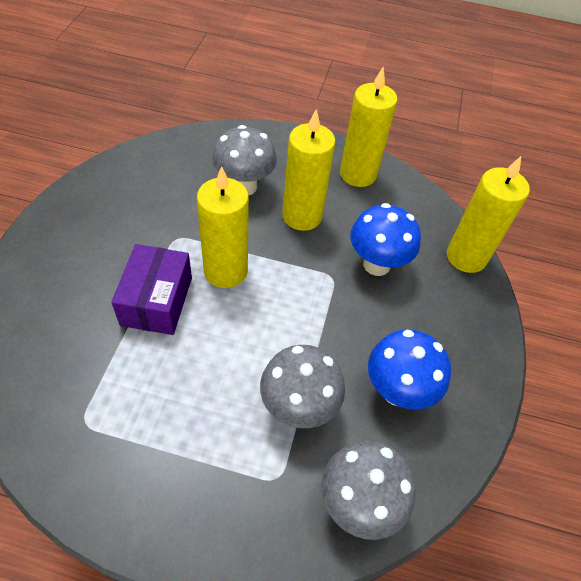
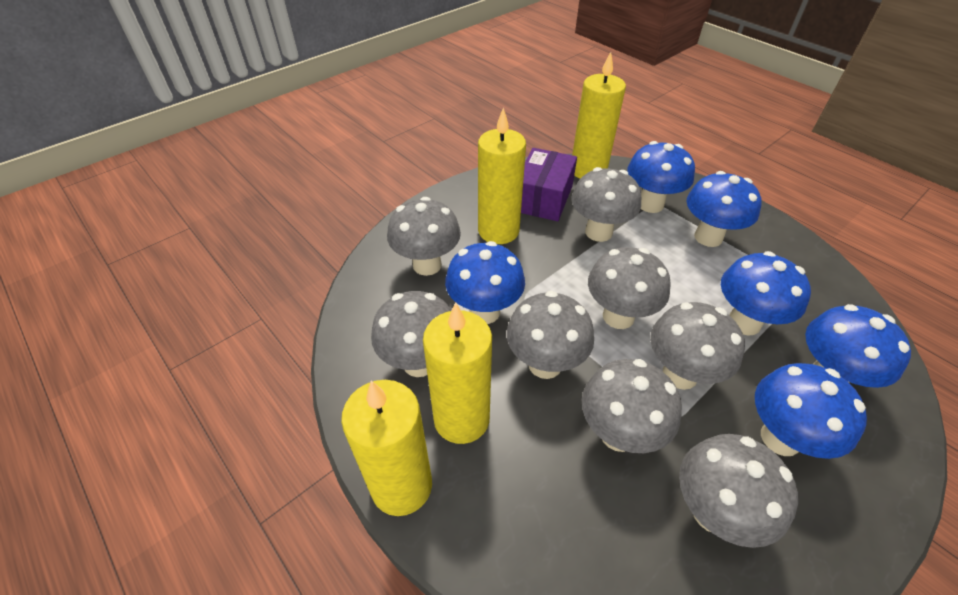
blue mushroom: 2 -> 6
grey mushroom: 3 -> 8

